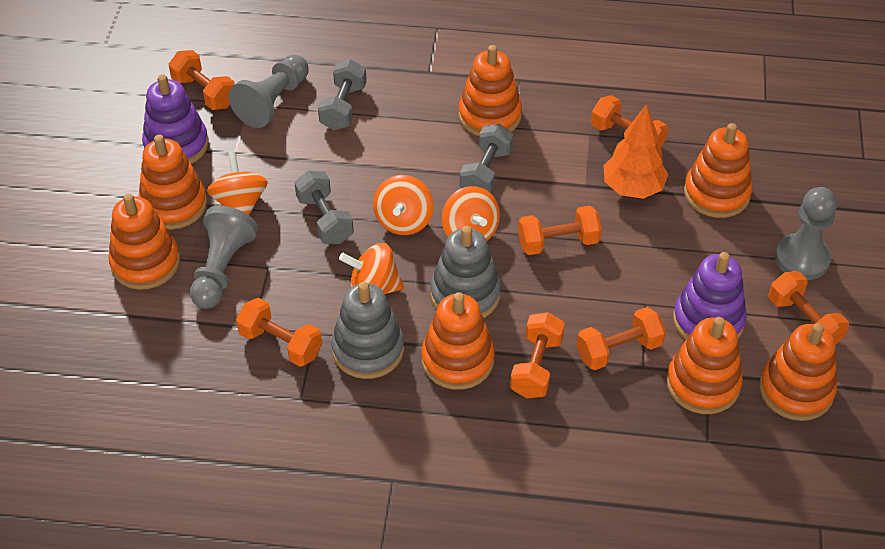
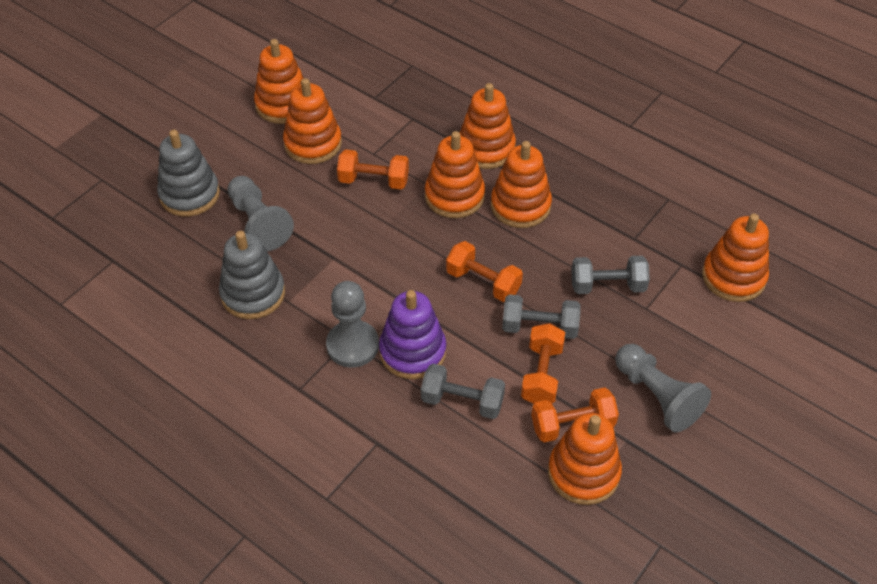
orange dumbbell: 7 -> 4
orange spinning top: 4 -> 0
orange tree: 1 -> 0
purple stacking toy: 2 -> 1

